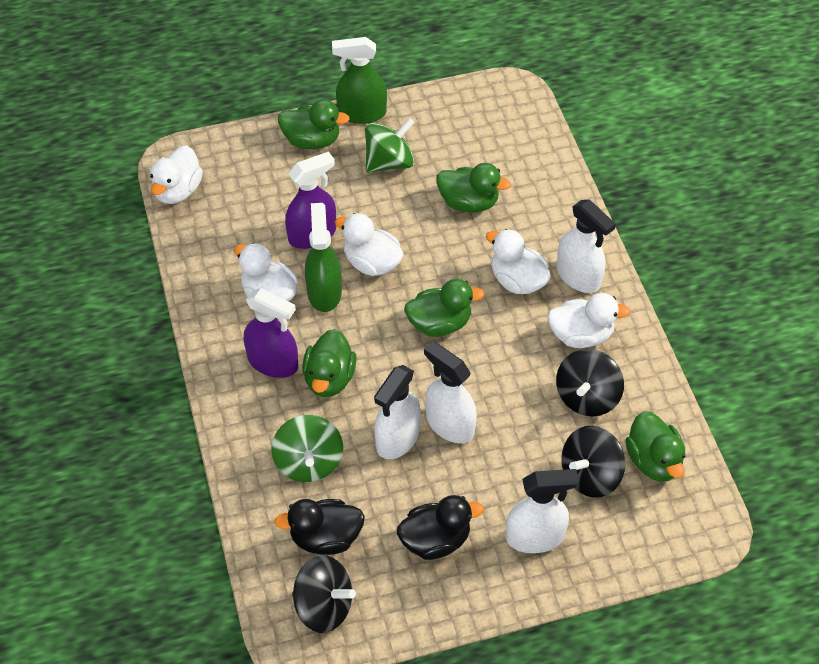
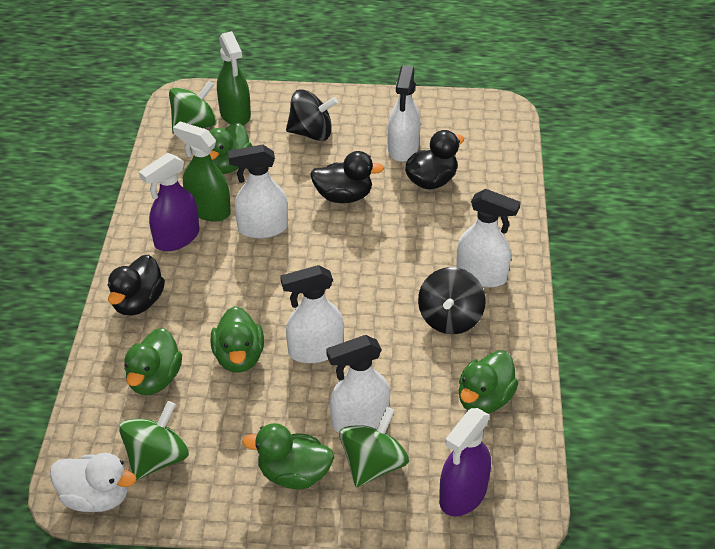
black duck: 2 -> 3
black spinning top: 3 -> 2
green spinning top: 2 -> 3
white duck: 5 -> 1
white spray bottle: 4 -> 5

